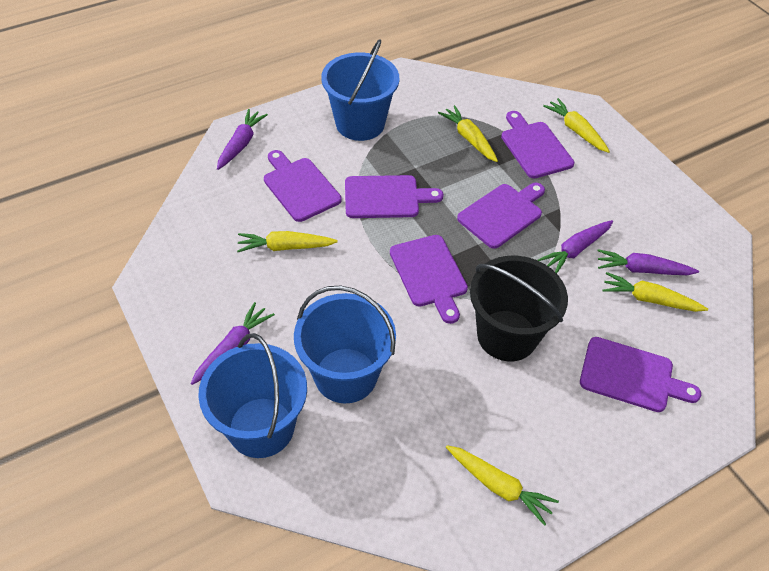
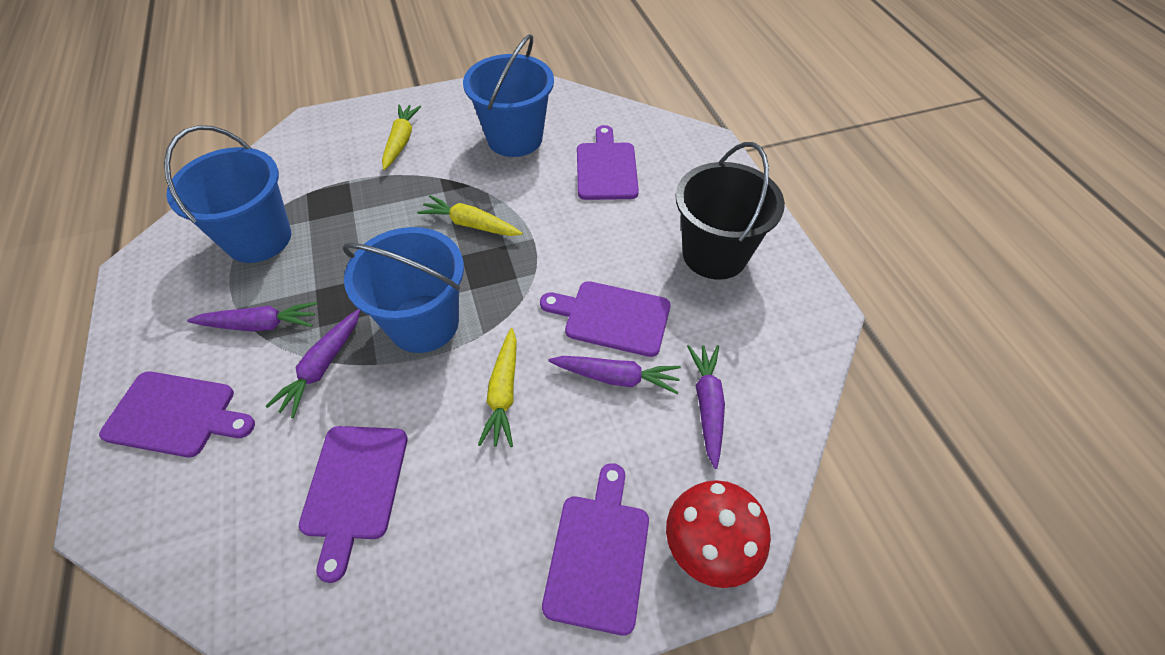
purple cutting board: 6 -> 5
red mushroom: 0 -> 1
yellow carrot: 5 -> 3

